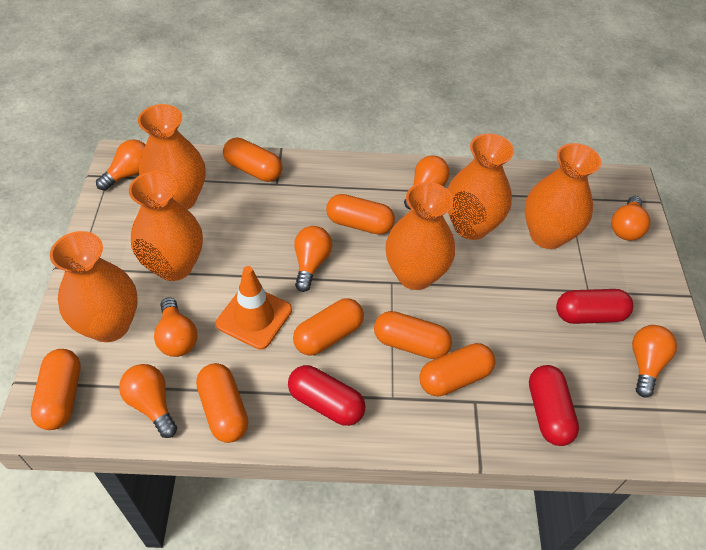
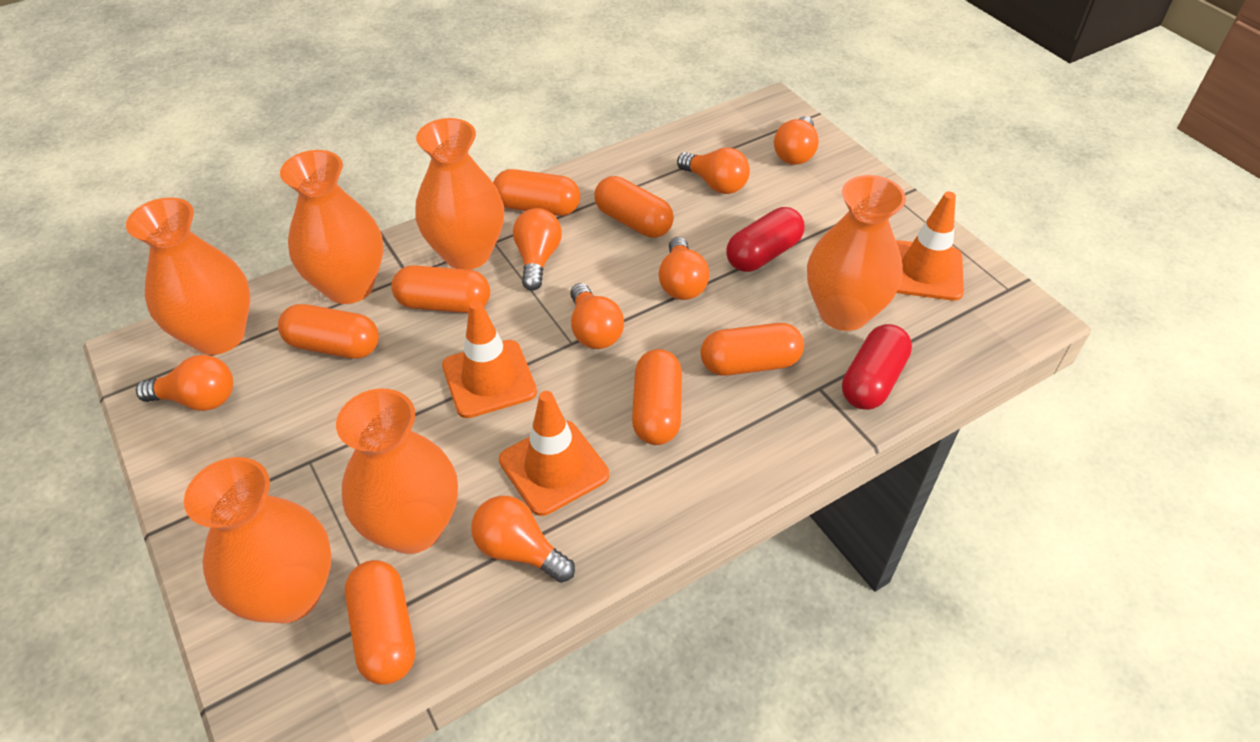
orange traffic cone: 1 -> 3
red capsule: 3 -> 2

